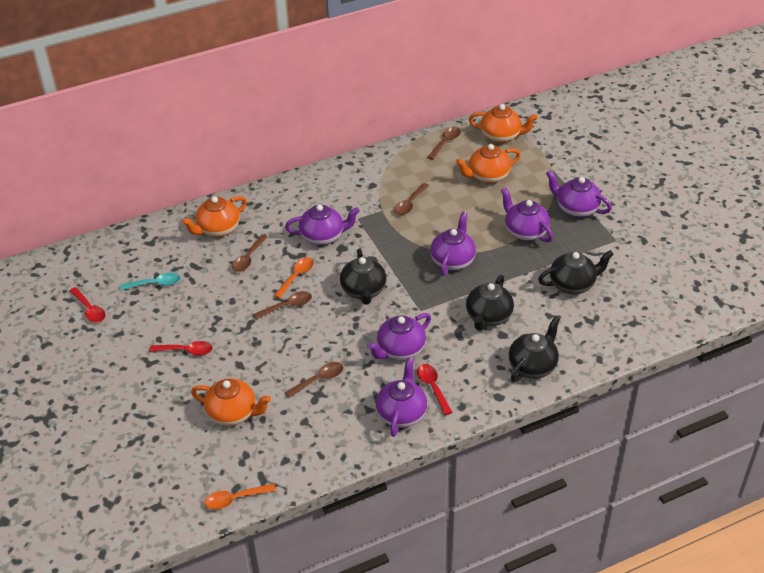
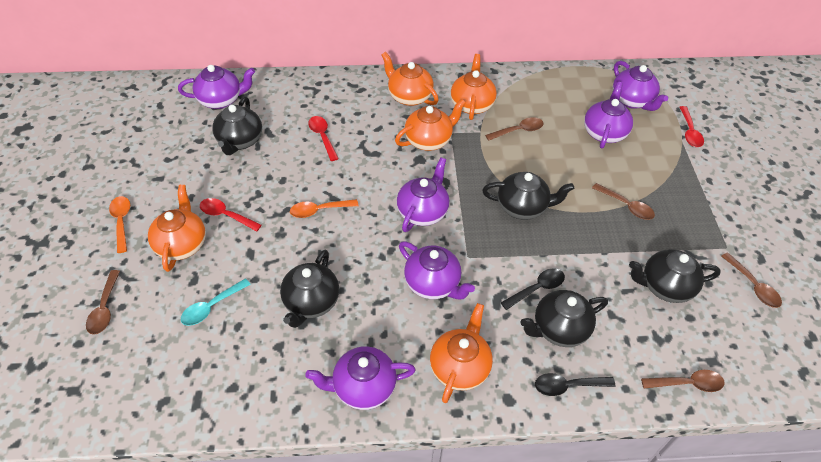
black spoon: 0 -> 2
black teapot: 4 -> 5
orange teapot: 4 -> 5

